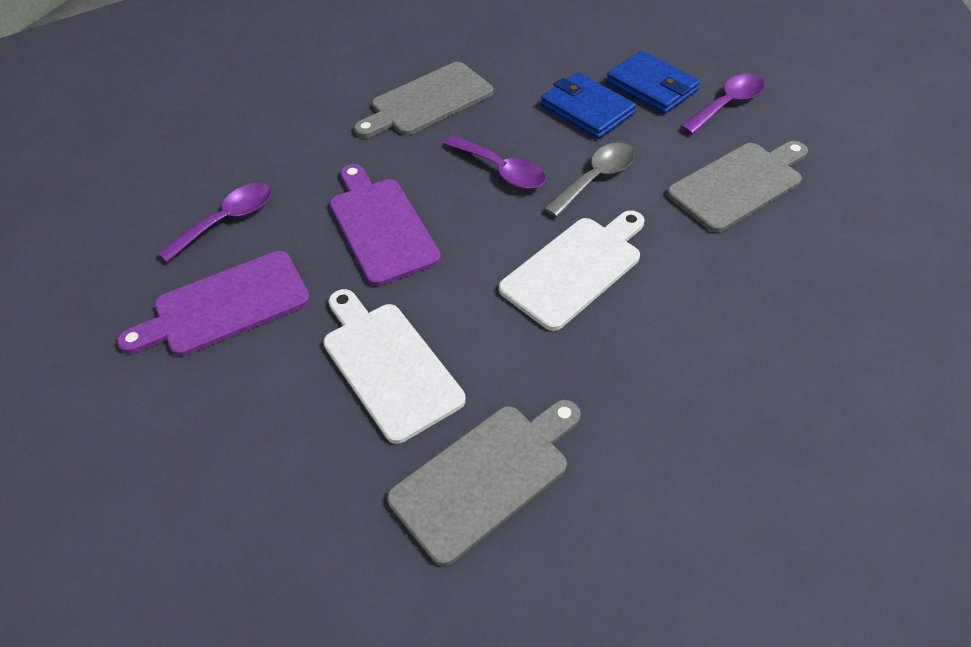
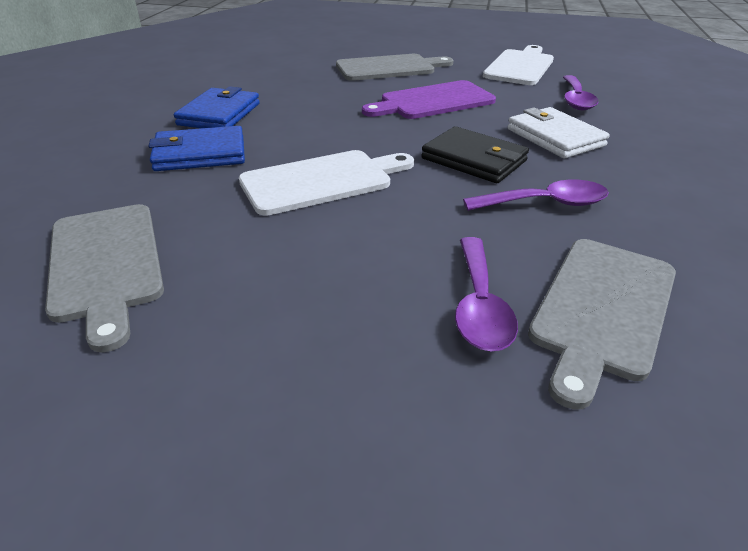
black wallet: 0 -> 1
grey spoon: 1 -> 0
purple cutting board: 2 -> 1
white wallet: 0 -> 1

